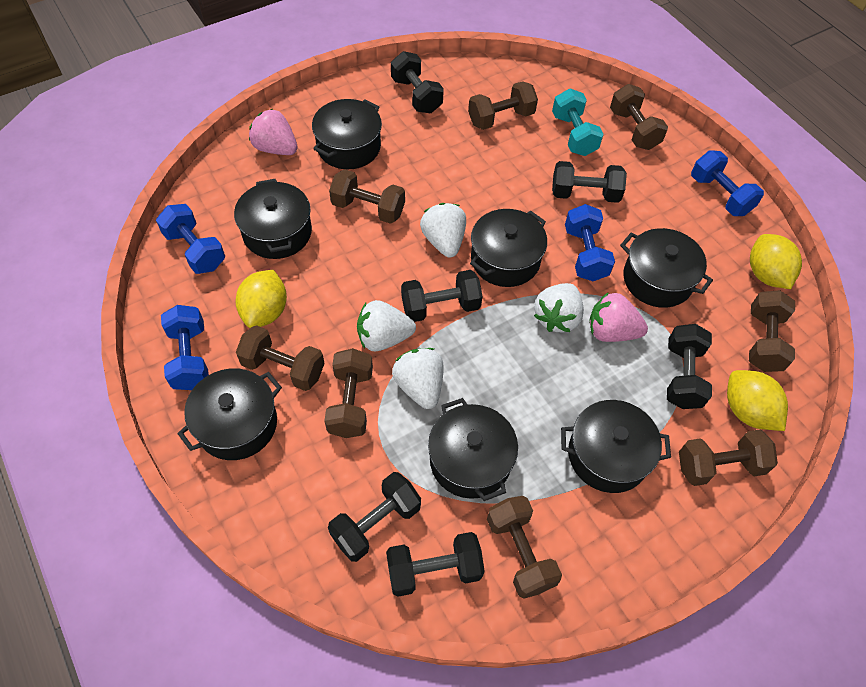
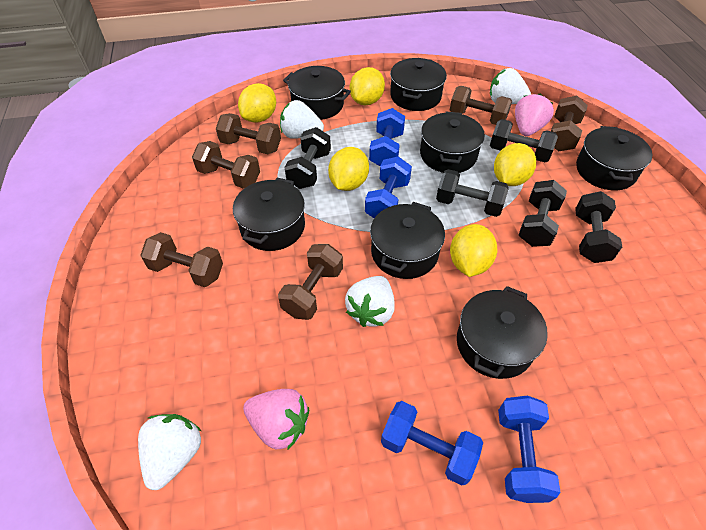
black dumbbell: 6 -> 5
brown dumbbell: 8 -> 6
turquoise dumbbell: 1 -> 0
yellow lemon: 3 -> 5

